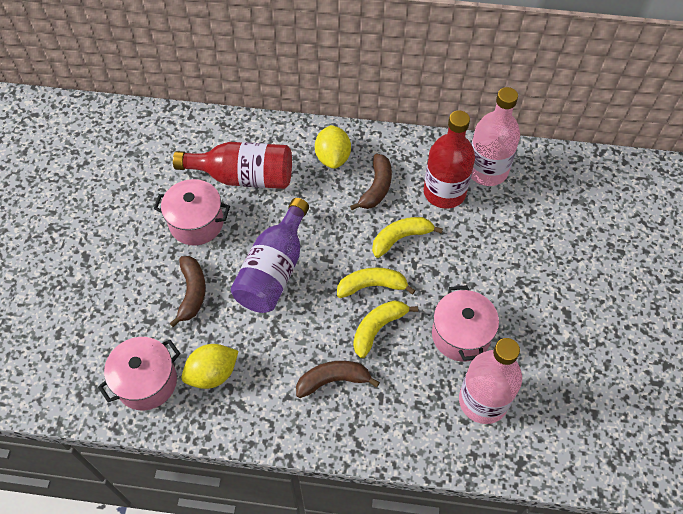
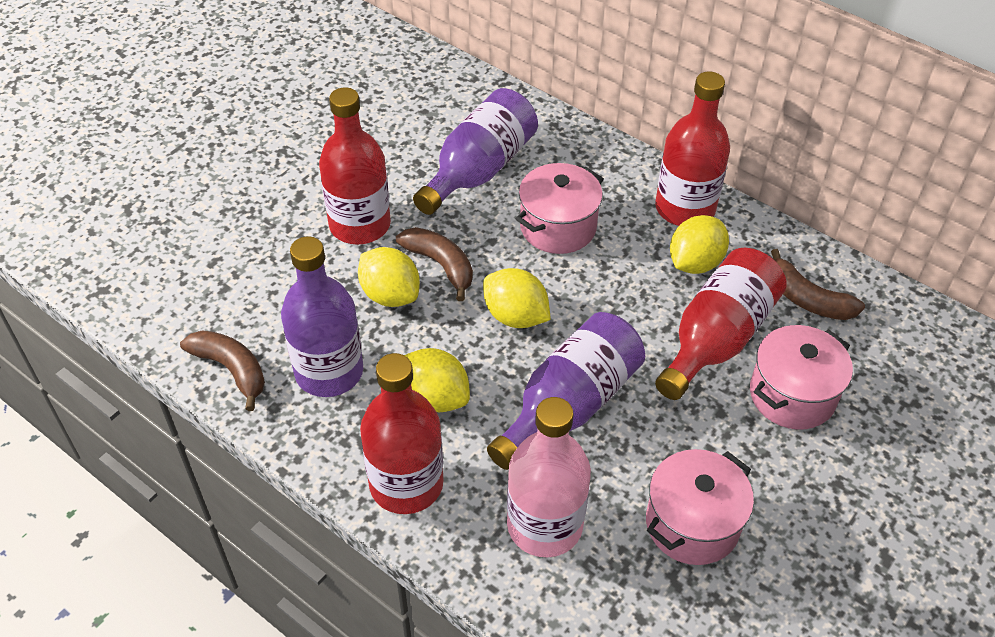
pink bottle: 2 -> 1
purple bottle: 1 -> 3
red bottle: 2 -> 4
yellow banana: 3 -> 0
yellow lemon: 2 -> 4

